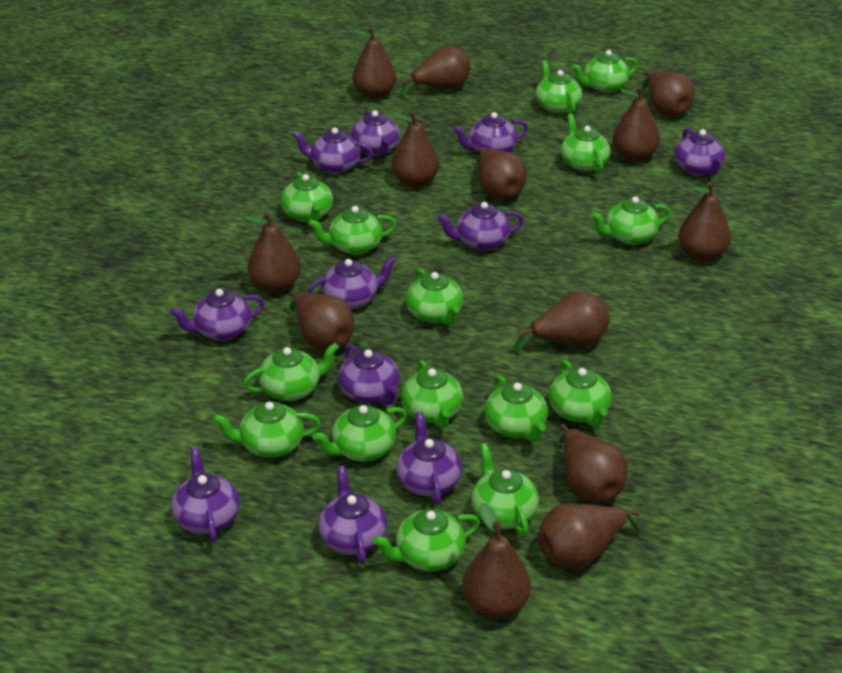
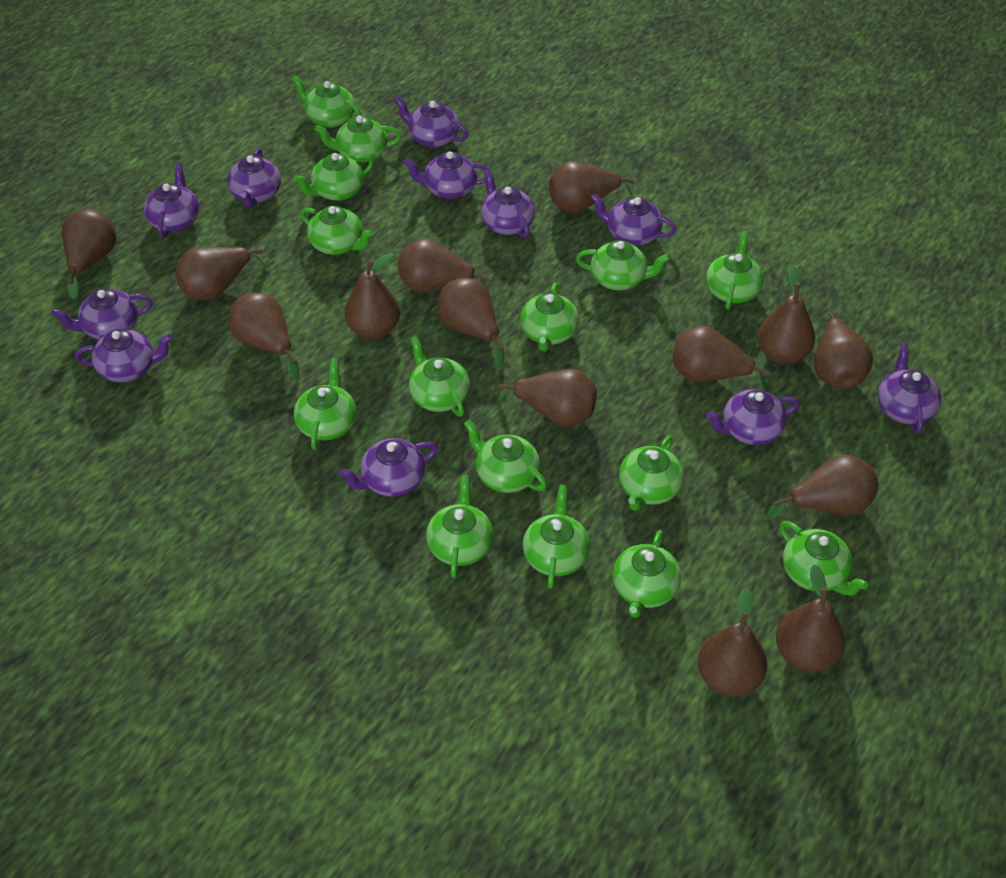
brown pear: 13 -> 14

